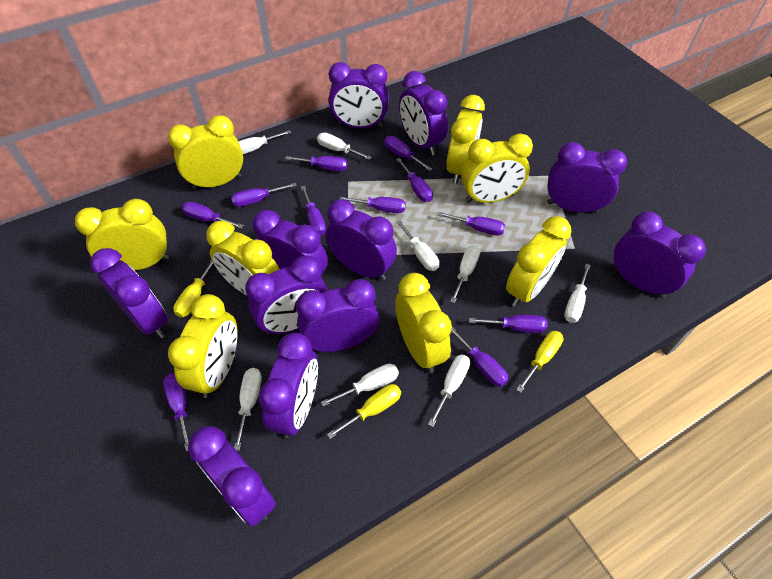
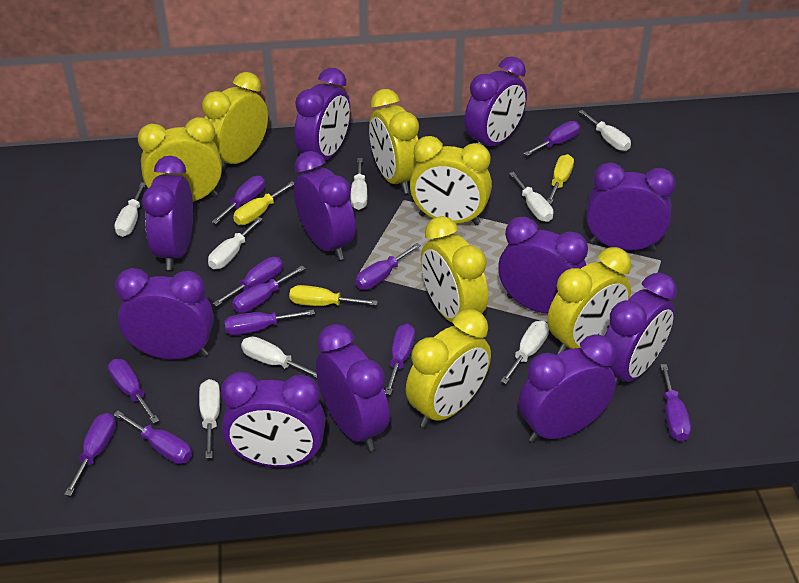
yellow clock: 8 -> 7

